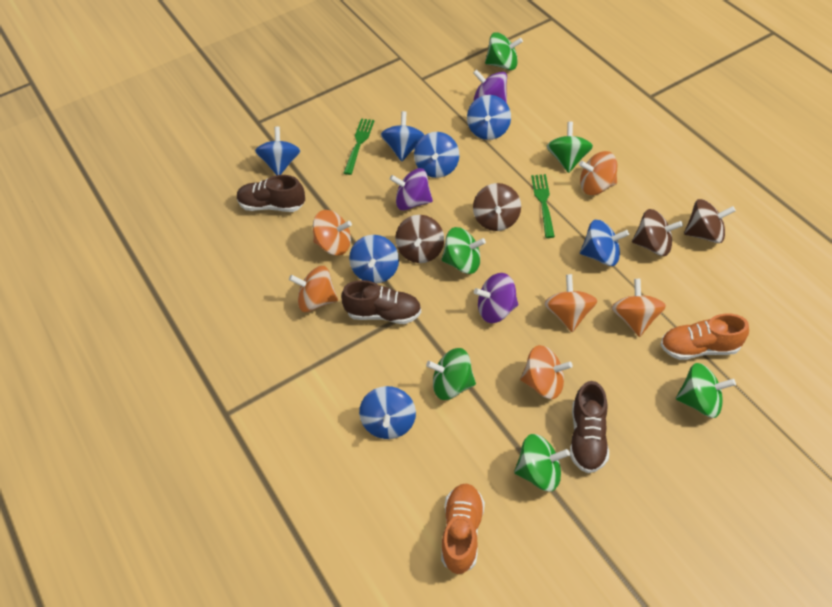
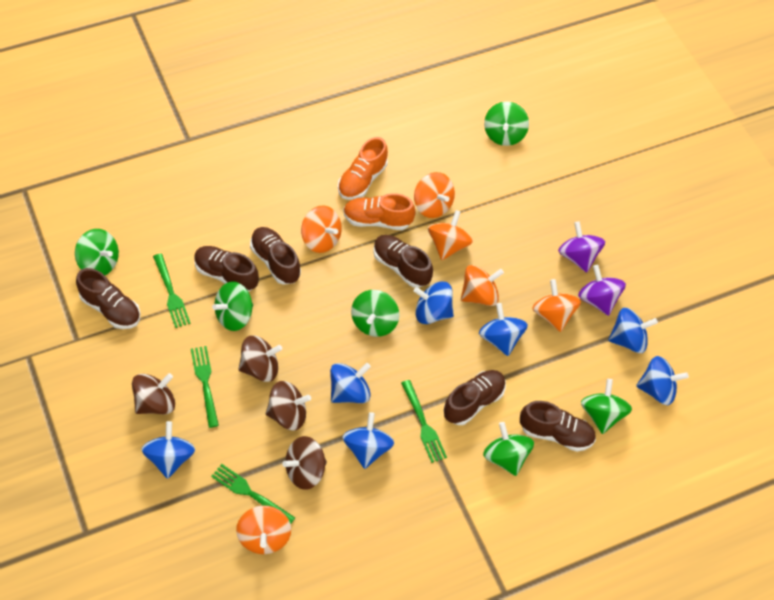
brown shoe: 3 -> 6
green fork: 2 -> 4
purple spinning top: 3 -> 2

